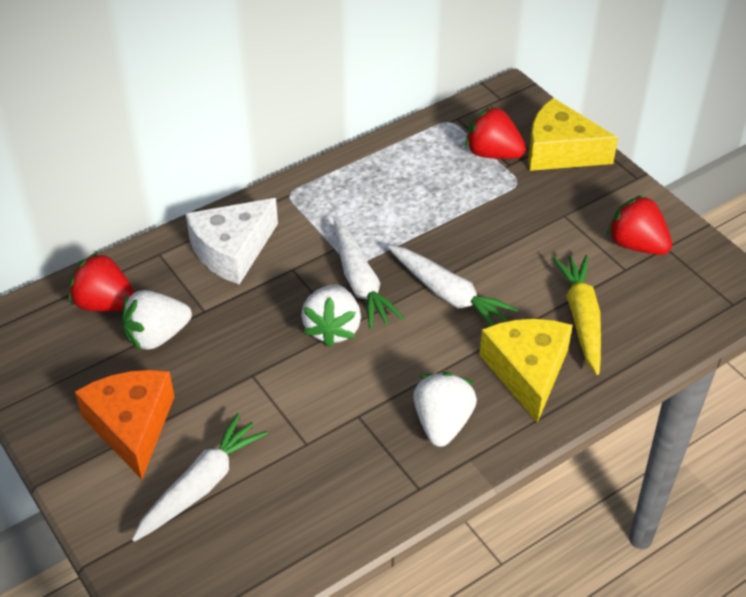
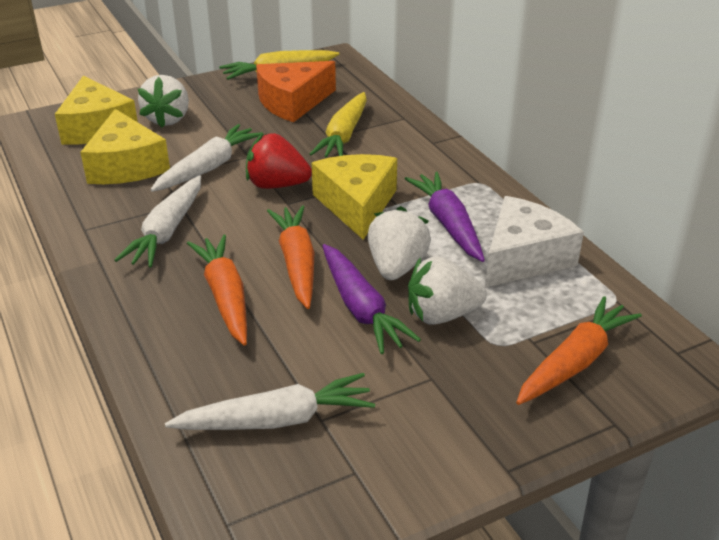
orange carrot: 0 -> 3
purple carrot: 0 -> 2
red strawberry: 3 -> 1
yellow carrot: 1 -> 2
yellow cheese: 2 -> 3

